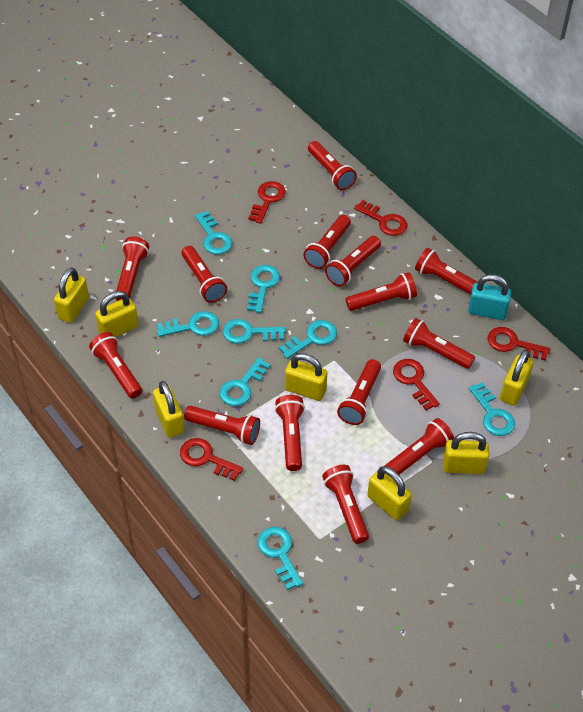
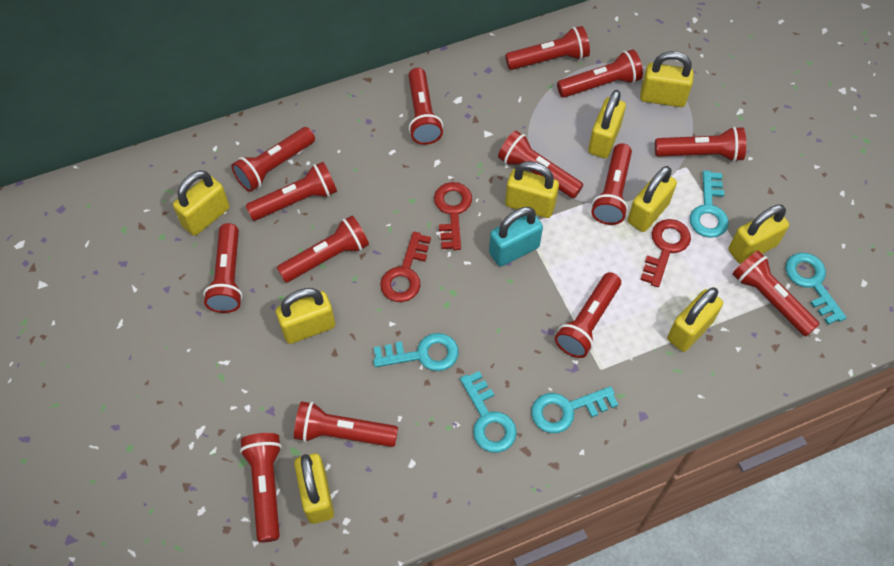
red key: 5 -> 3
turquoise key: 8 -> 5
yellow padlock: 7 -> 9

